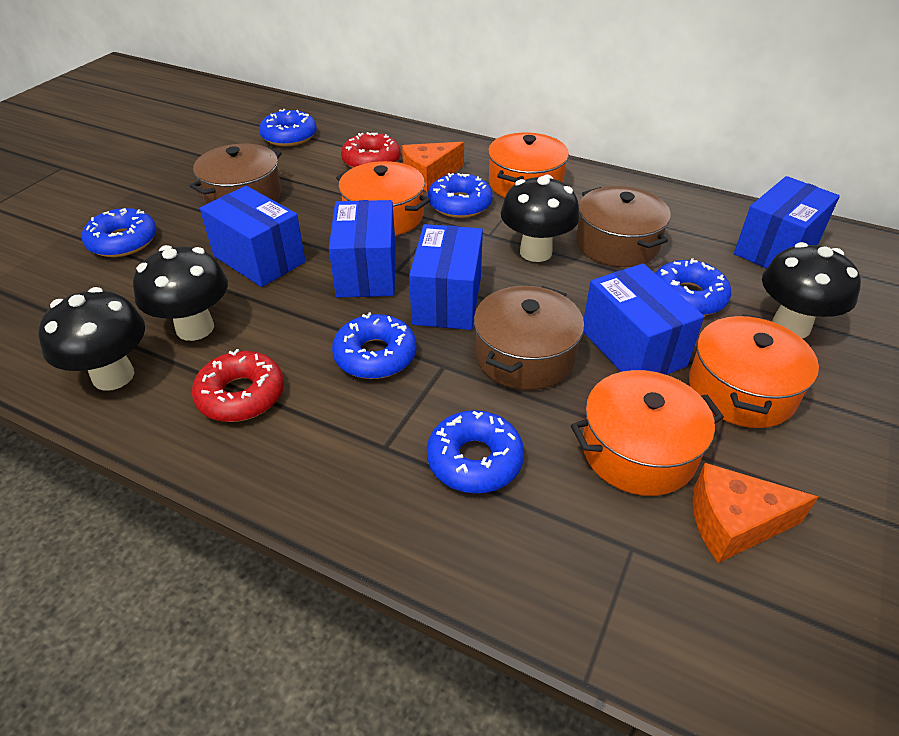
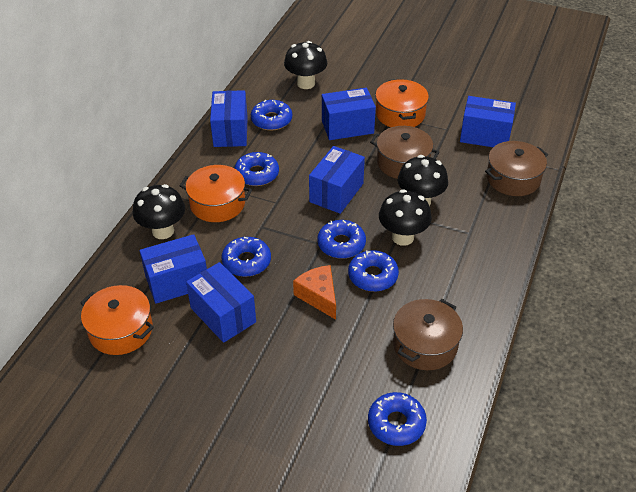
blue box: 5 -> 6
orange cheese: 2 -> 1
orange pot: 4 -> 3
red donut: 2 -> 0

